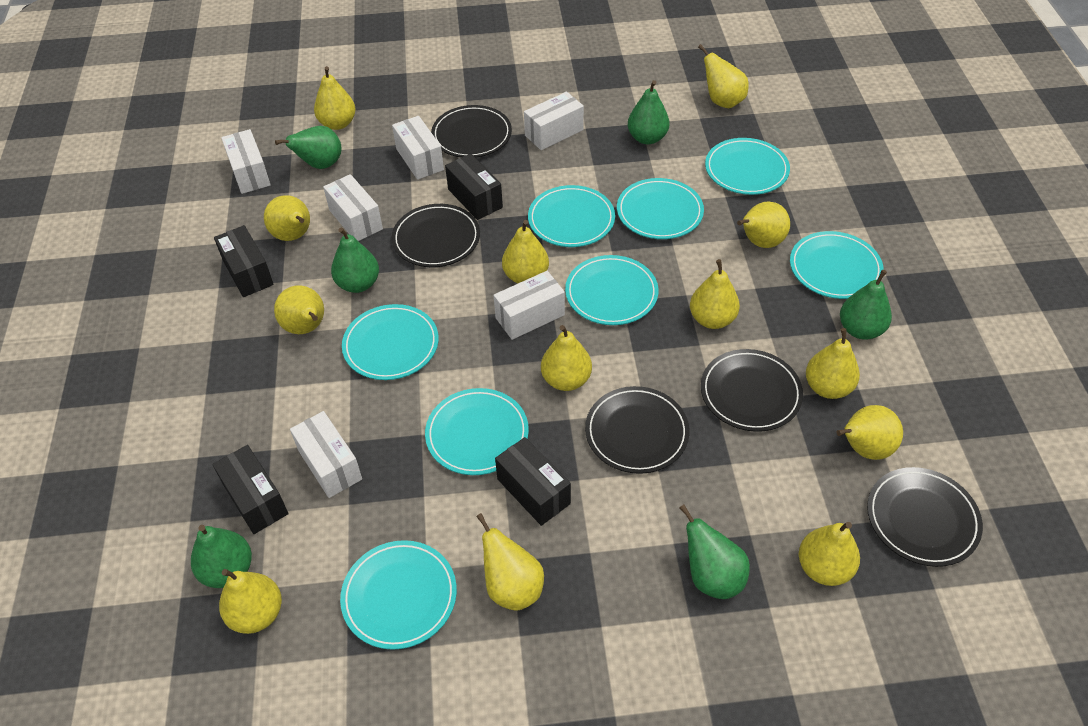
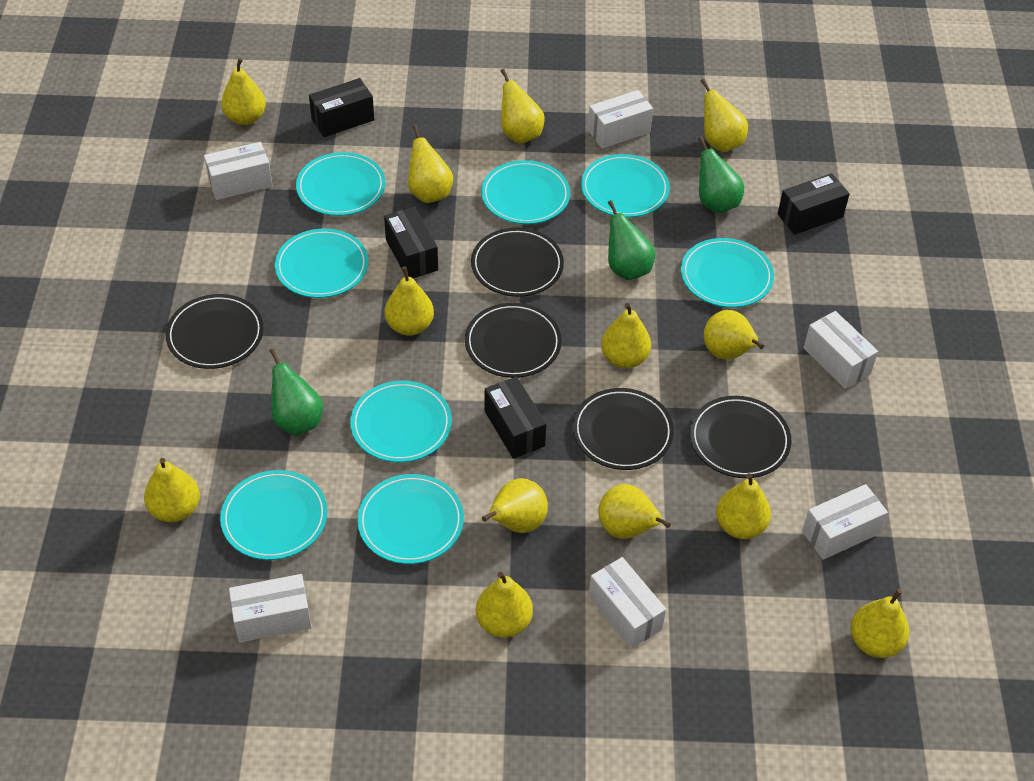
green pear: 6 -> 3

